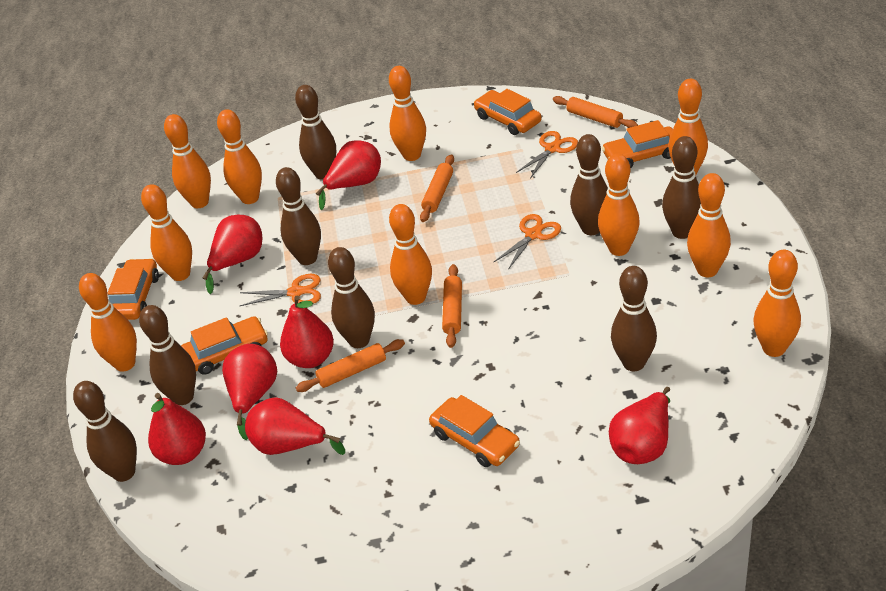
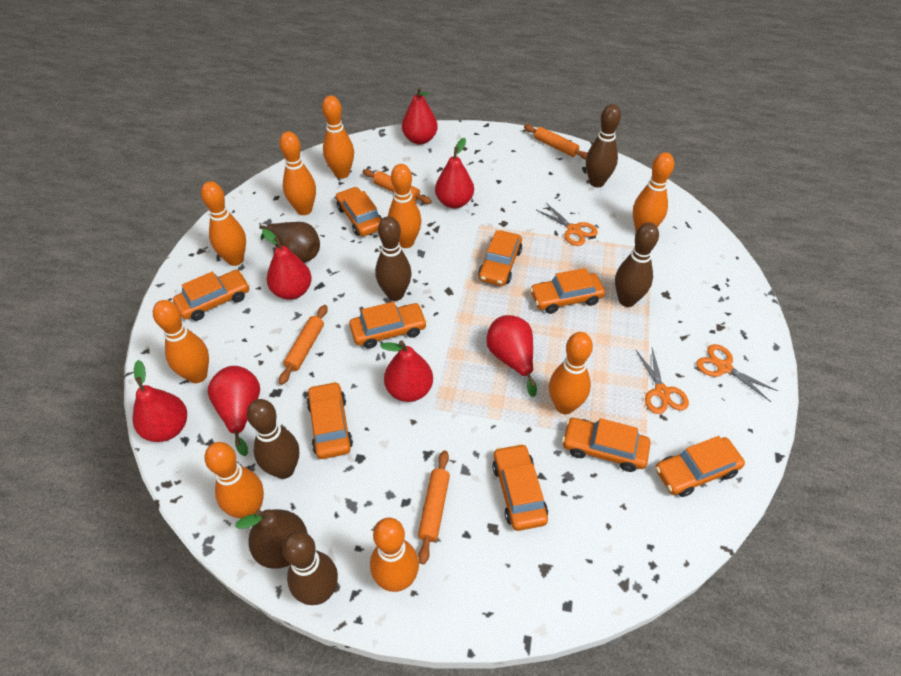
brown bowling pin: 8 -> 5
brown pear: 0 -> 2
orange bowling pin: 10 -> 9
orange car: 5 -> 9

